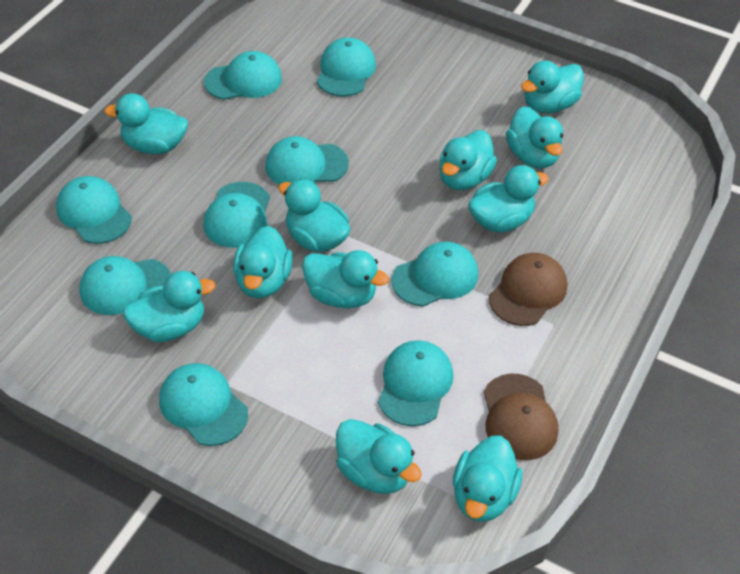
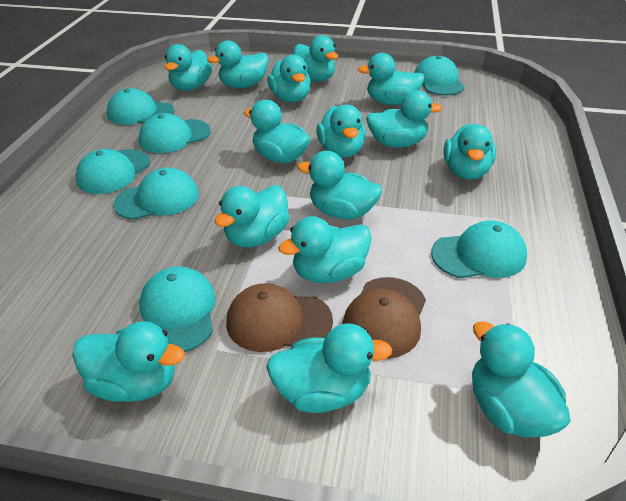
turquoise cap: 9 -> 7
turquoise duck: 11 -> 15

